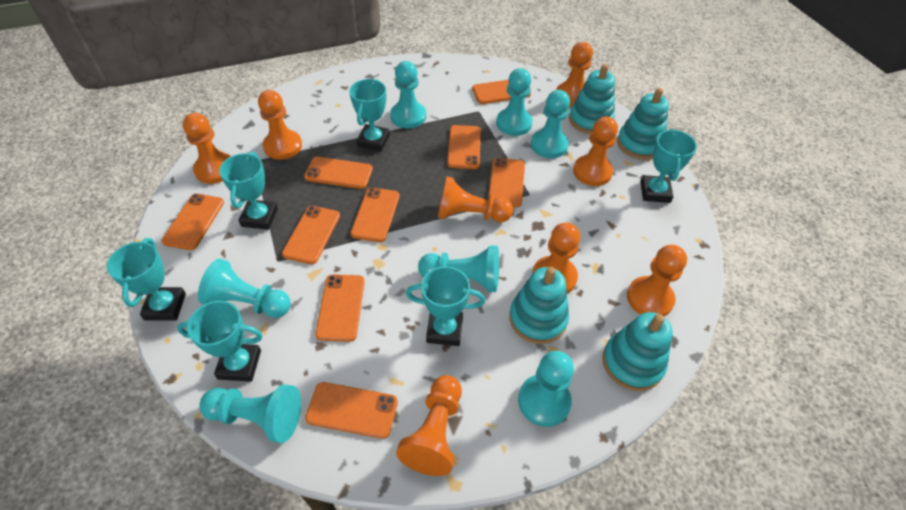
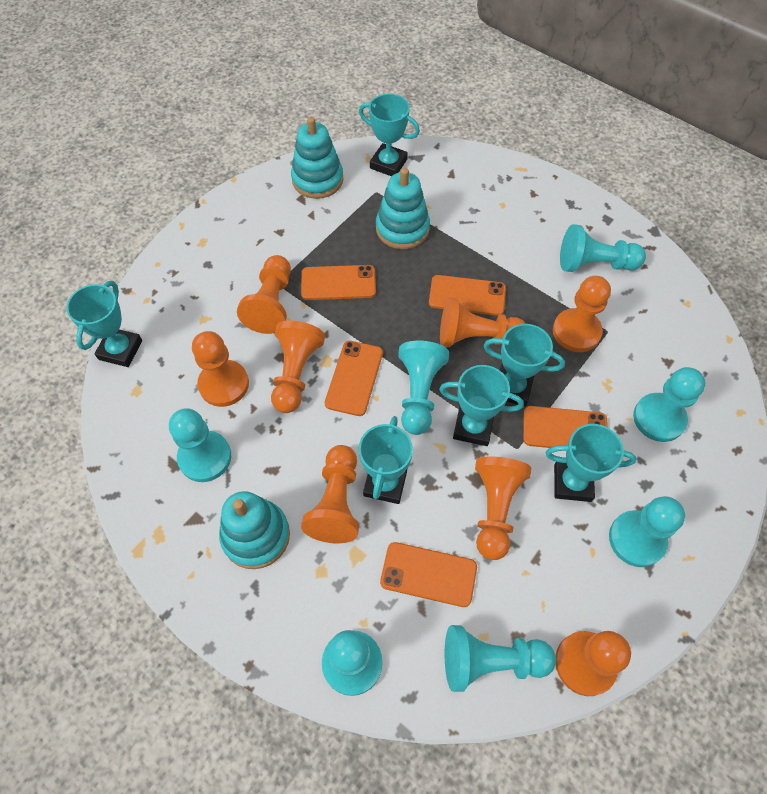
orange phone: 9 -> 5
turquoise stacking toy: 4 -> 3

